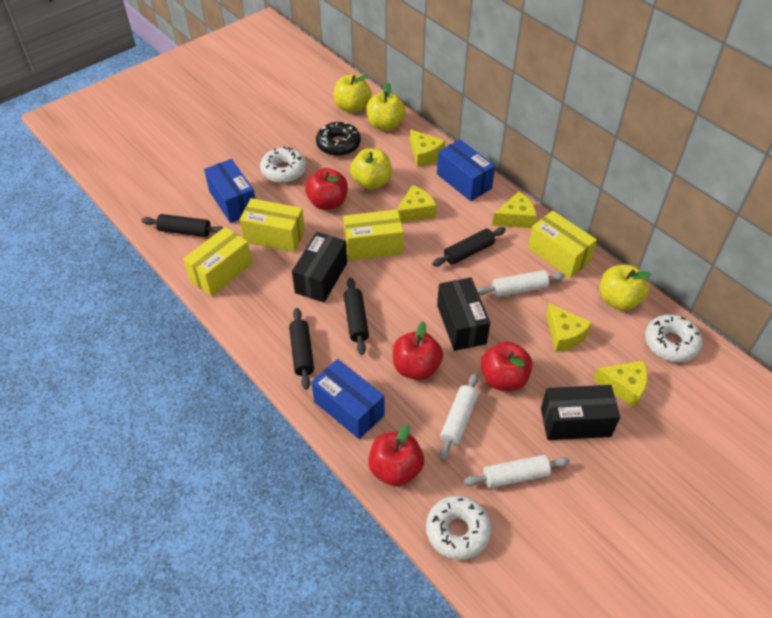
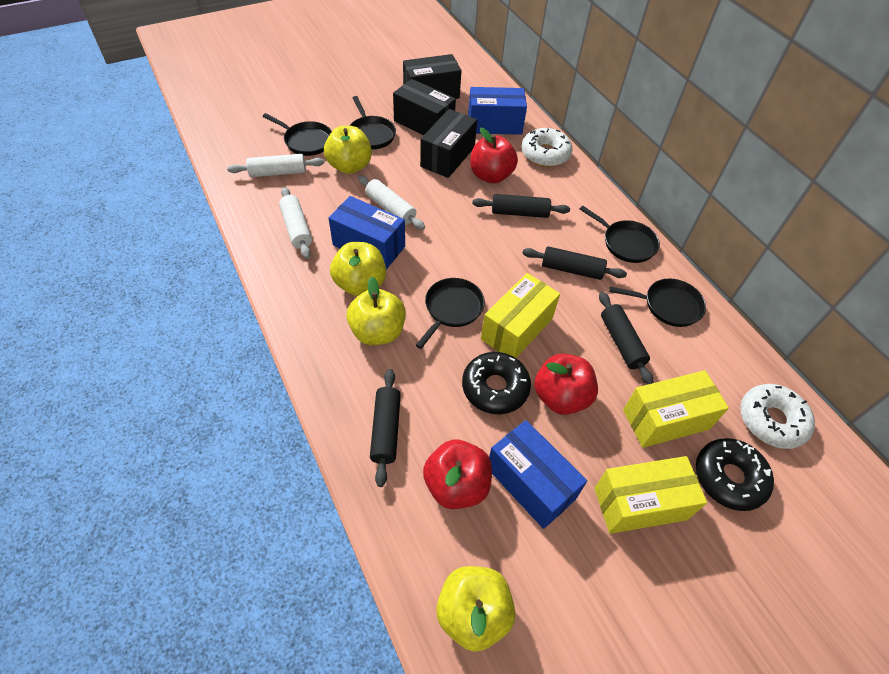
black donut: 1 -> 2
black pan: 0 -> 5
red apple: 4 -> 3
white donut: 3 -> 2
yellow box: 4 -> 3
yellow cheese: 5 -> 0

